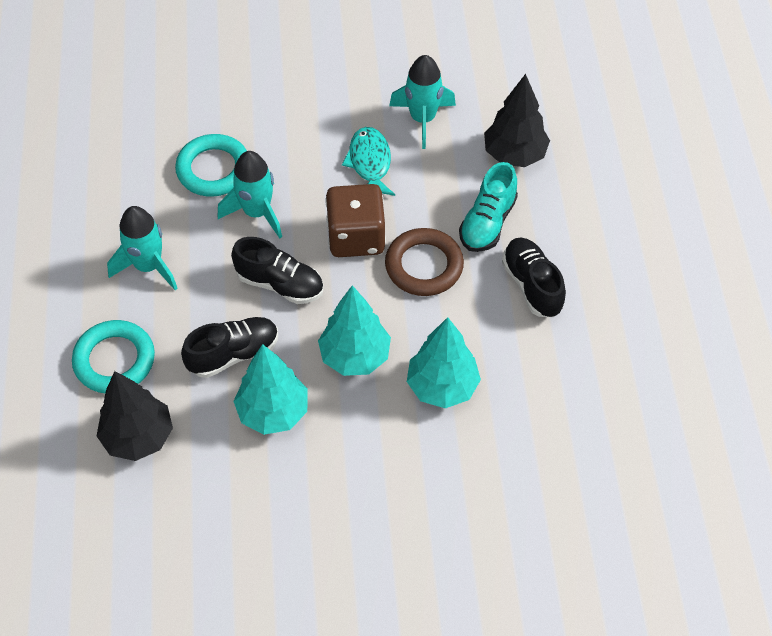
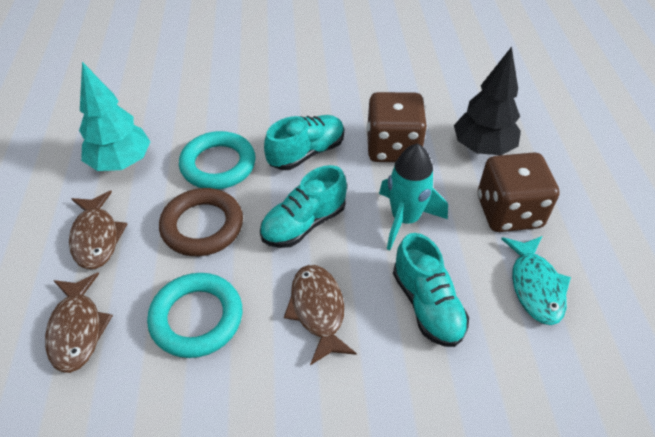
black shoe: 3 -> 0
black tree: 2 -> 1
brown dice: 1 -> 2
brown fish: 0 -> 3
turquoise rocket: 3 -> 1
turquoise shoe: 1 -> 3
turquoise tree: 3 -> 1

